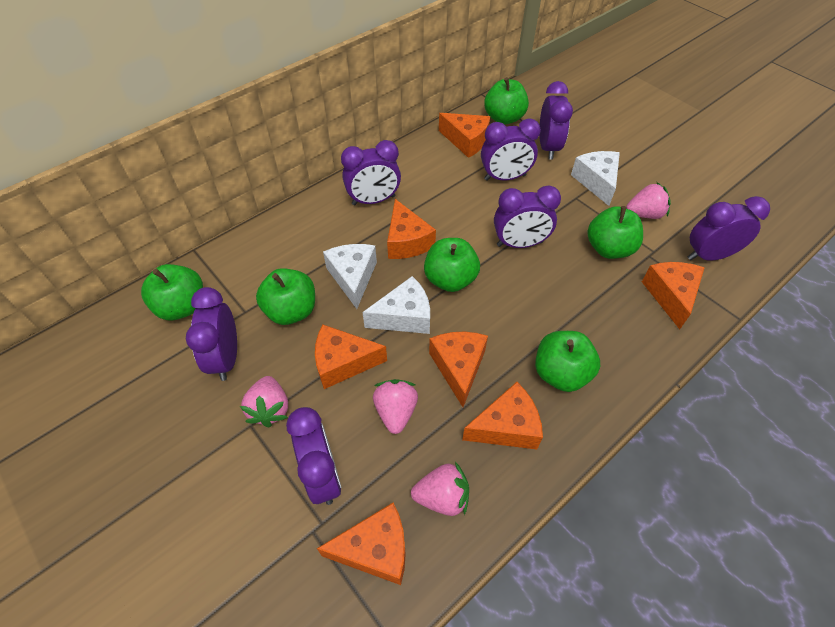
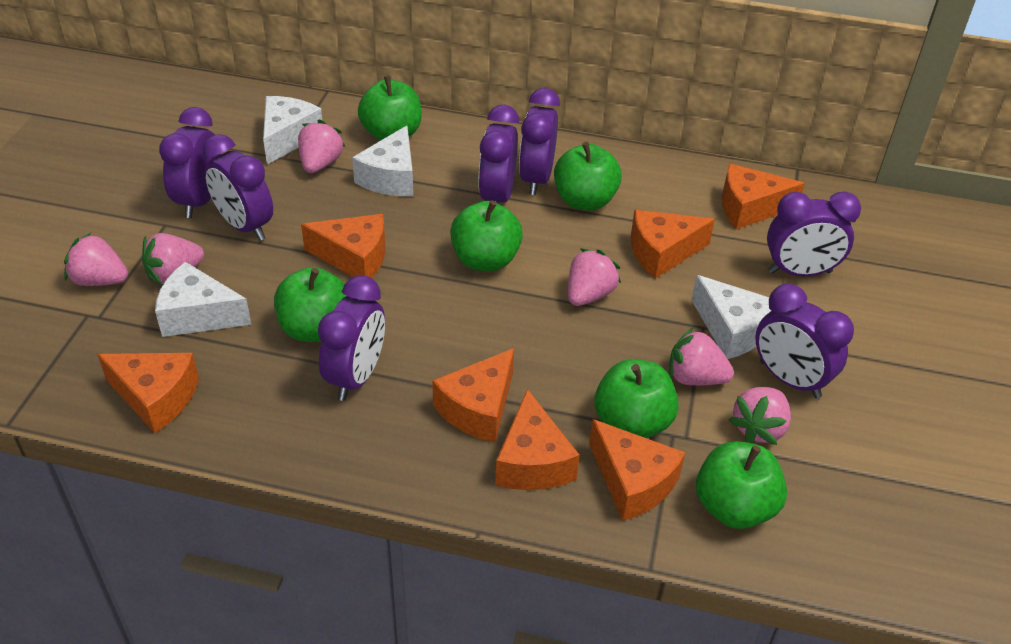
pink strawberry: 4 -> 6
white cheese: 3 -> 4

